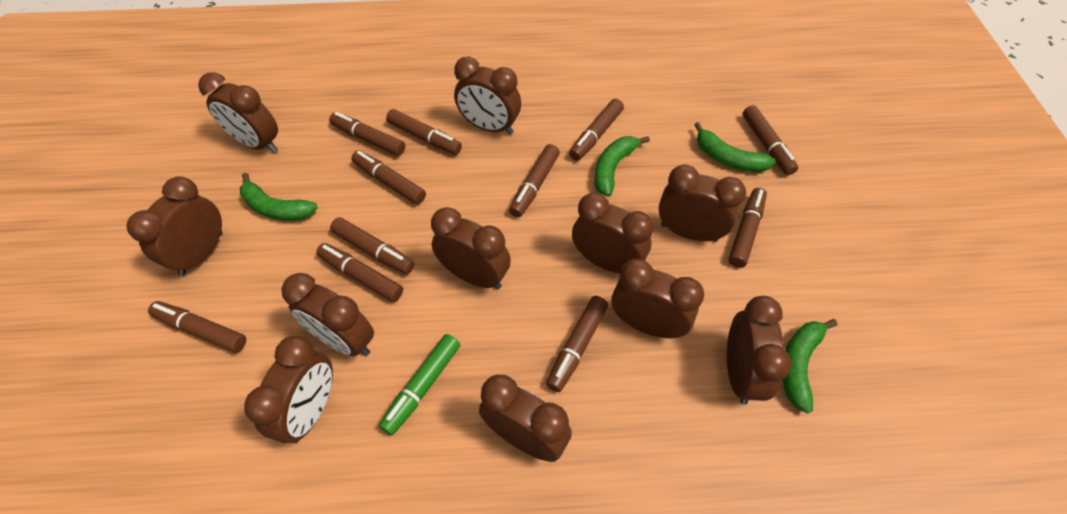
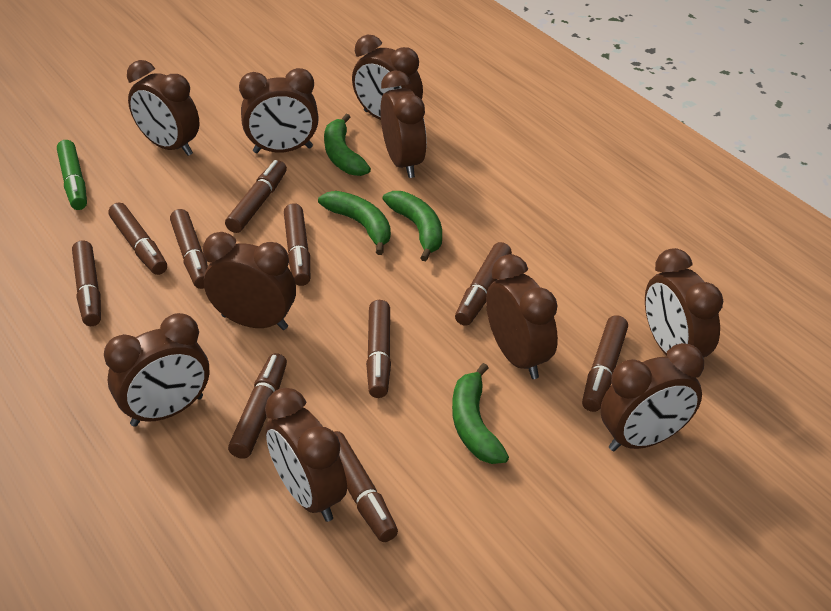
brown clock: 11 -> 10
brown marker: 11 -> 10

